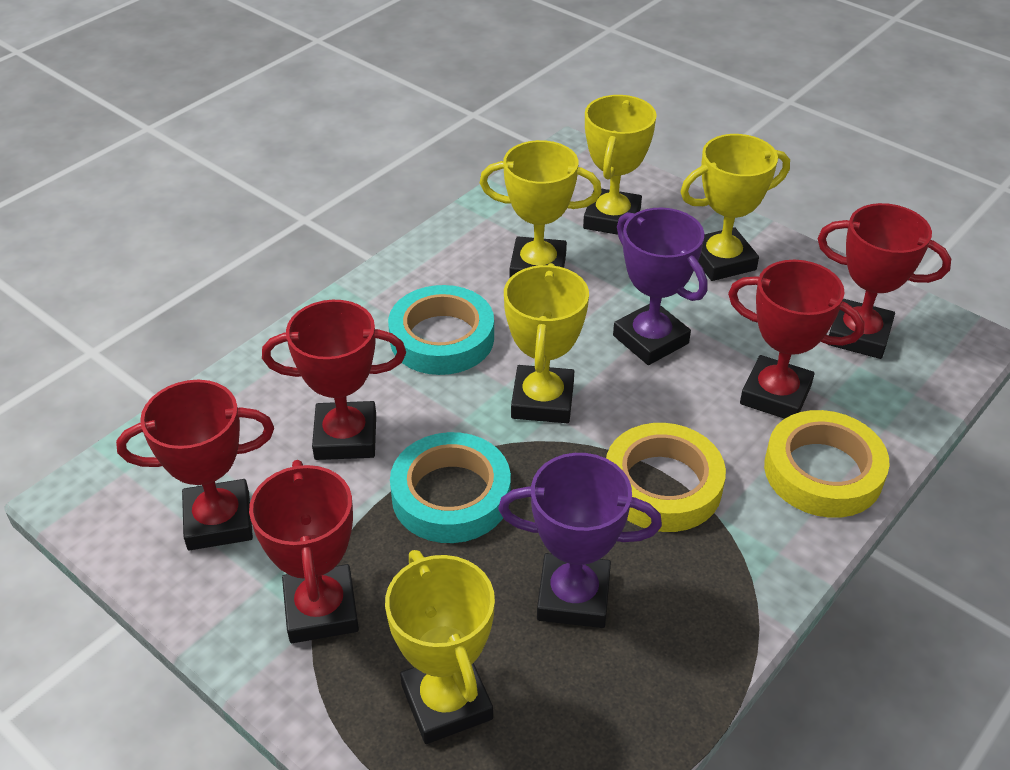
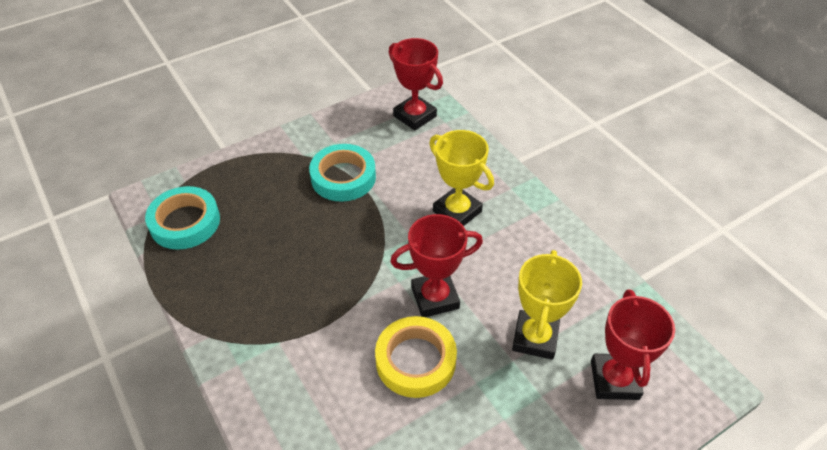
purple trophy: 2 -> 0
red trophy: 5 -> 3
yellow tape: 2 -> 1
yellow trophy: 5 -> 2

